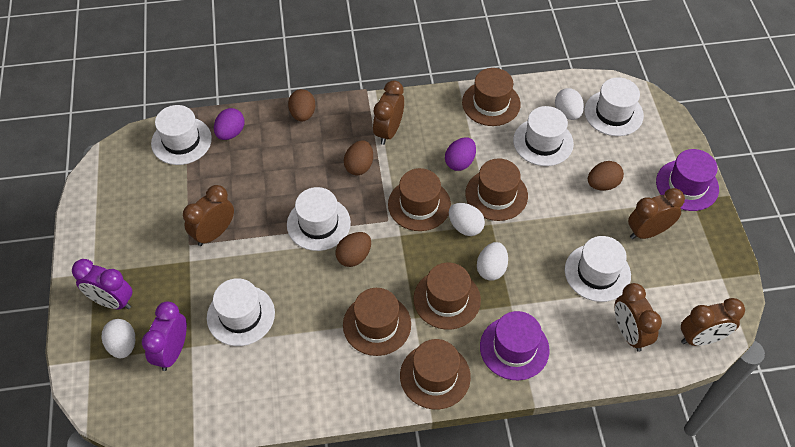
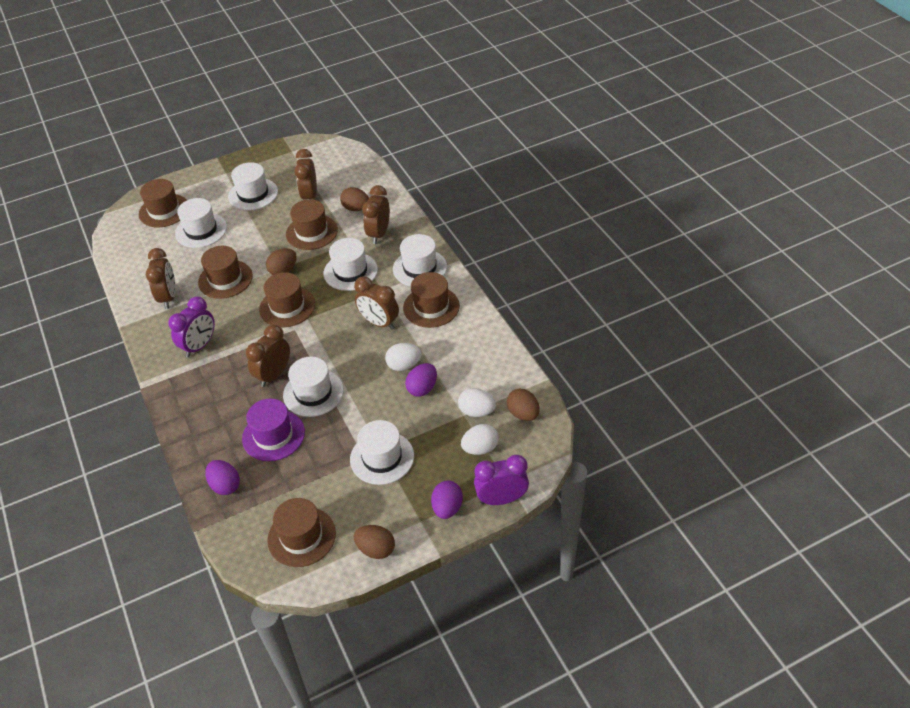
purple egg: 2 -> 3
purple hat: 2 -> 1
white egg: 4 -> 3

